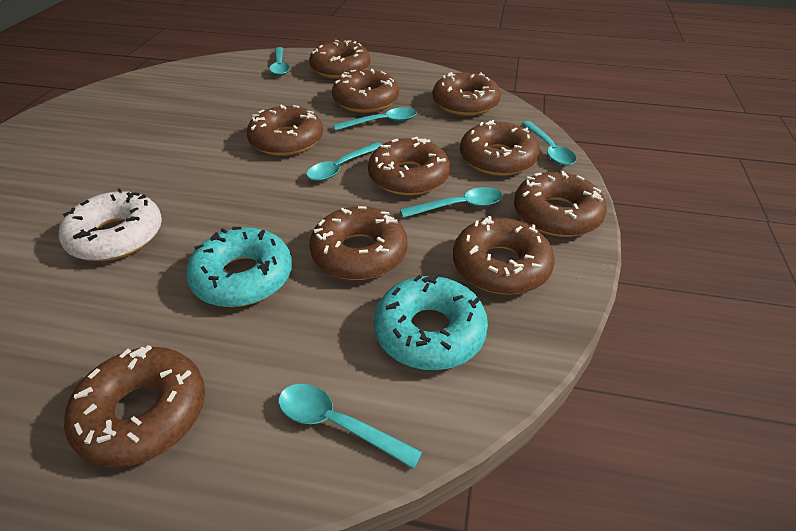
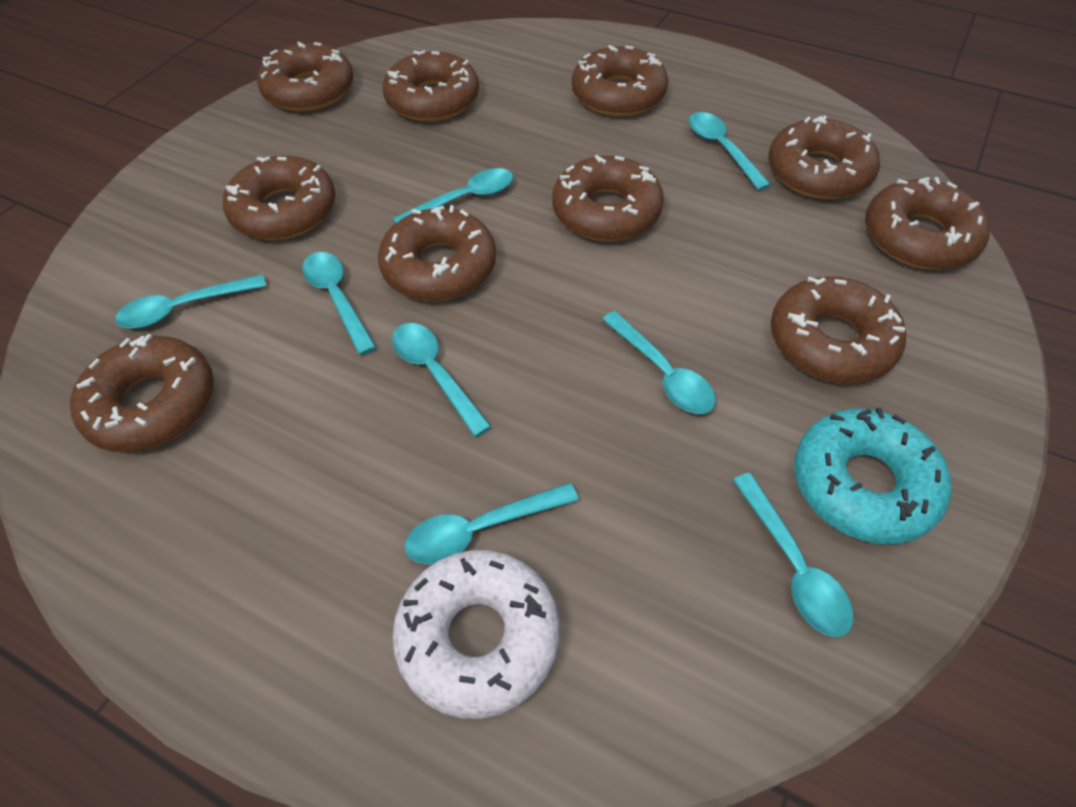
turquoise donut: 2 -> 1
turquoise spoon: 6 -> 8

